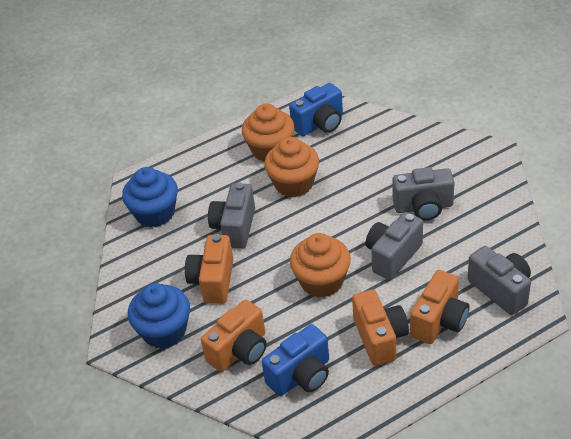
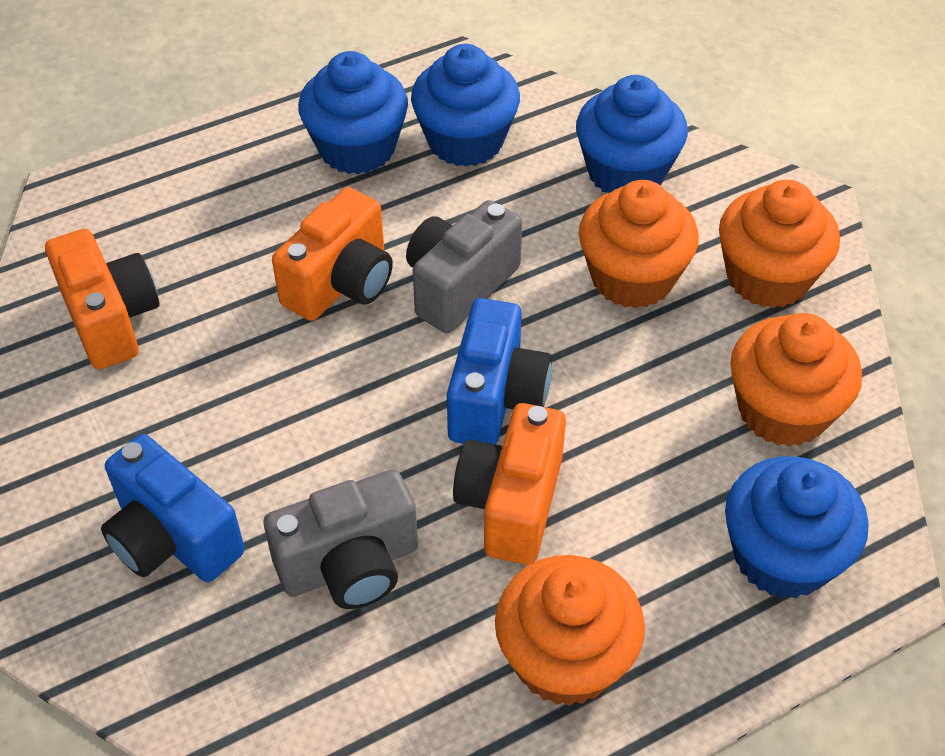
blue cupcake: 2 -> 4
grey camera: 4 -> 2
orange camera: 4 -> 3
orange cupcake: 3 -> 4

